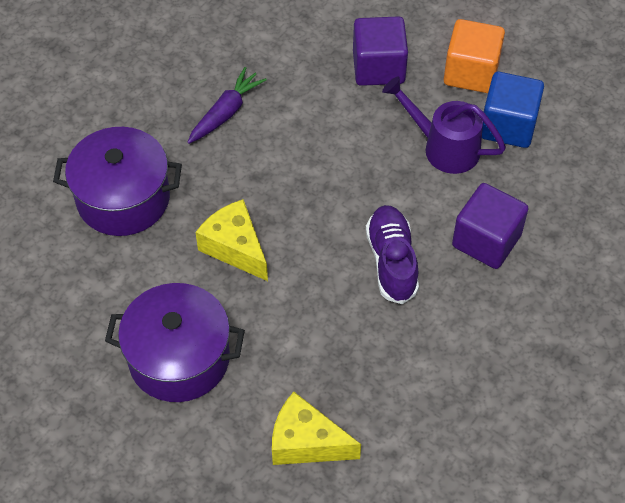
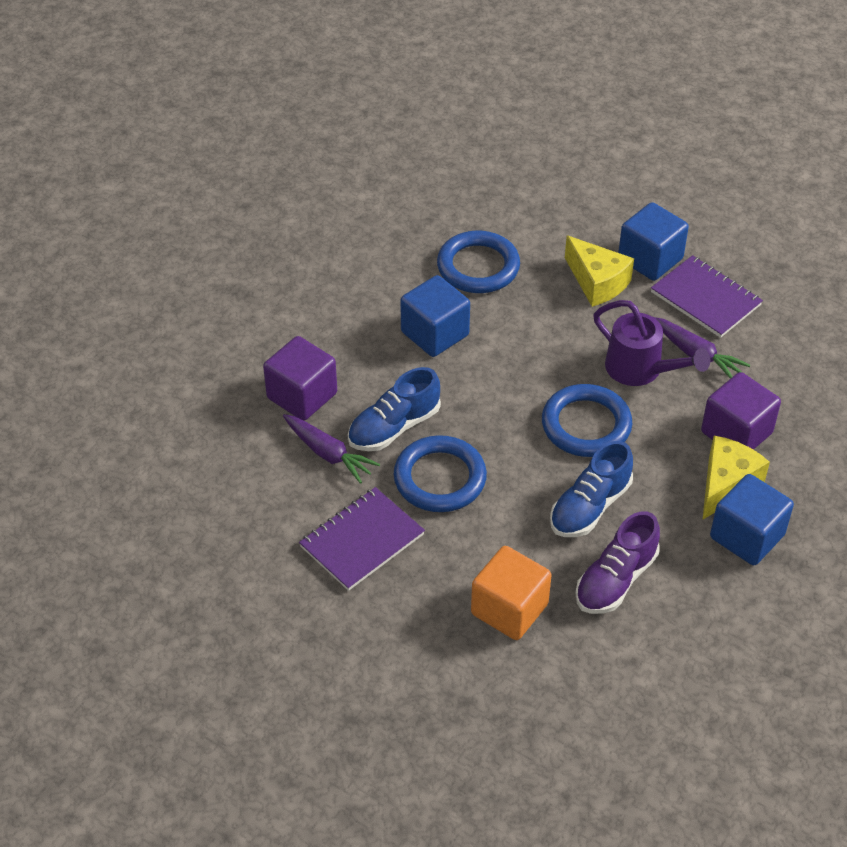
blue cube: 1 -> 3
blue ring: 0 -> 3
blue shoe: 0 -> 2
purple carrot: 1 -> 2
purple notebook: 0 -> 2
purple pot: 2 -> 0

